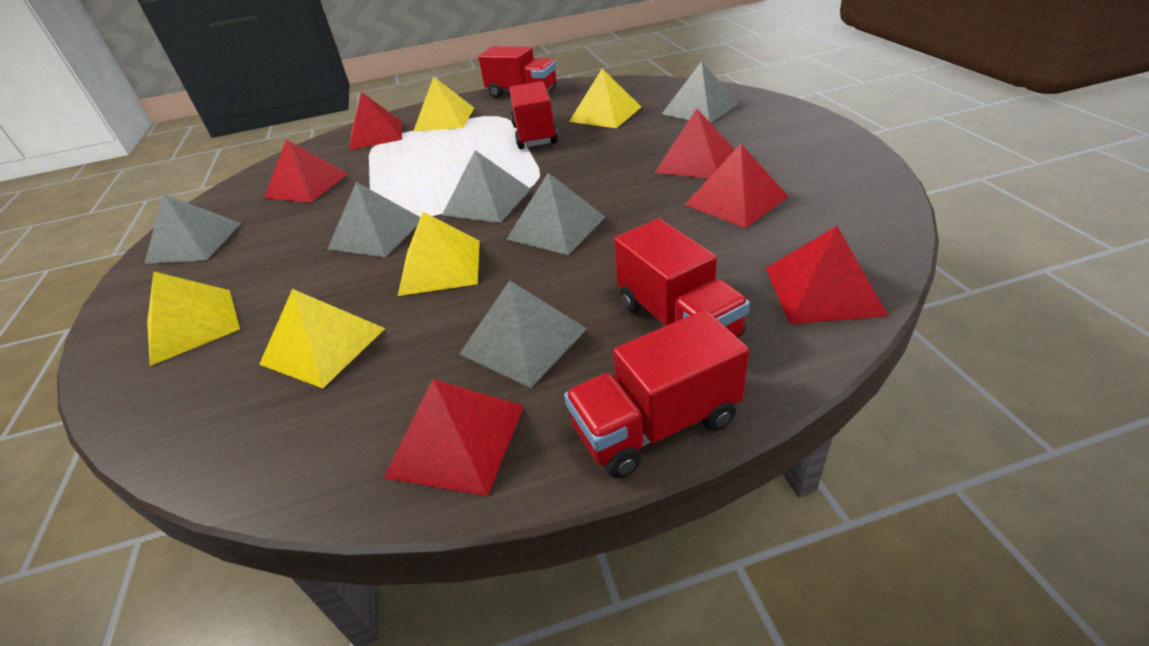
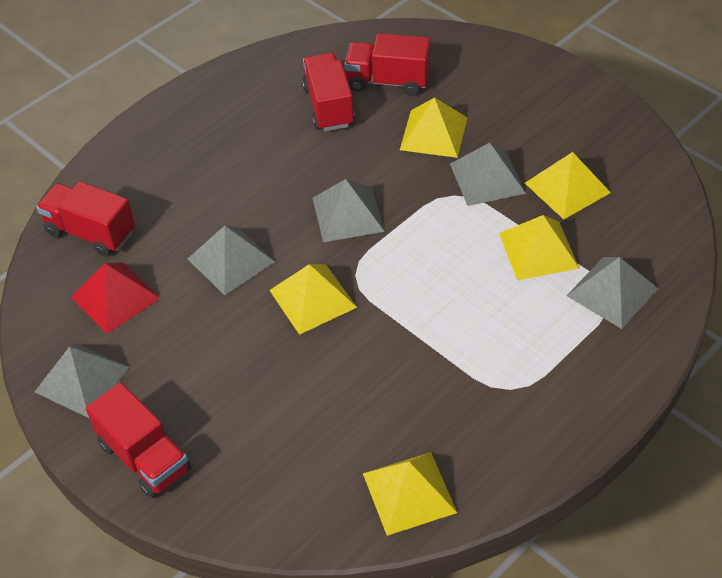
grey pyramid: 6 -> 5
red pyramid: 6 -> 1

